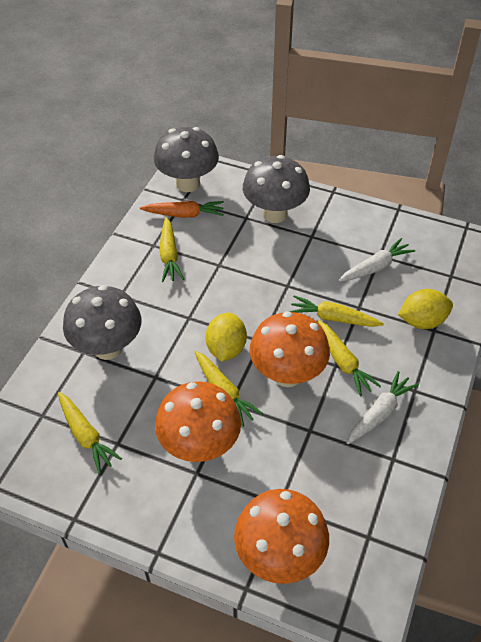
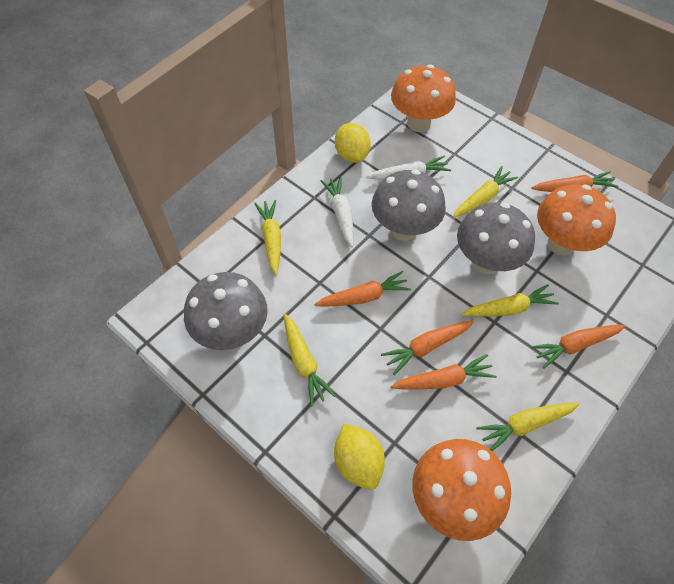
orange carrot: 1 -> 5

